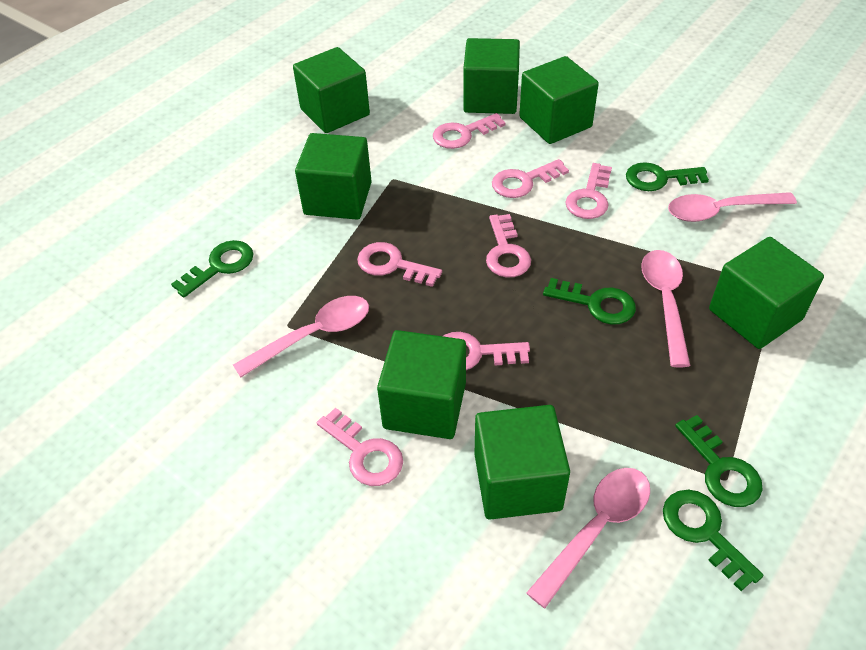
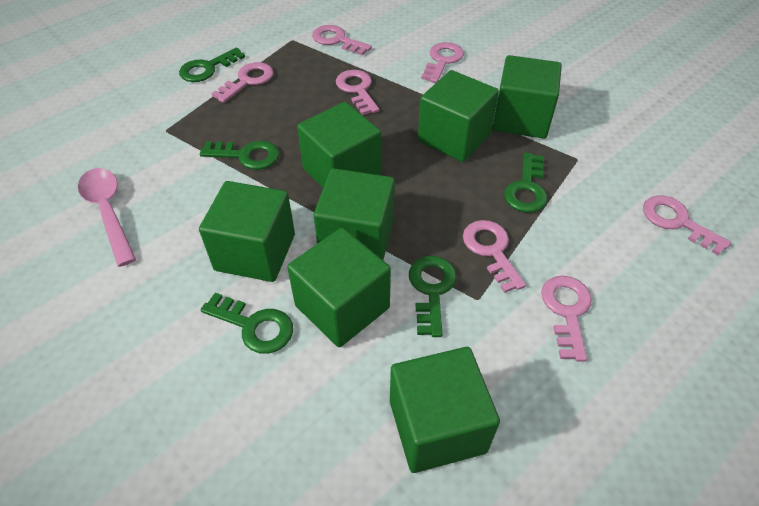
pink spoon: 4 -> 1

